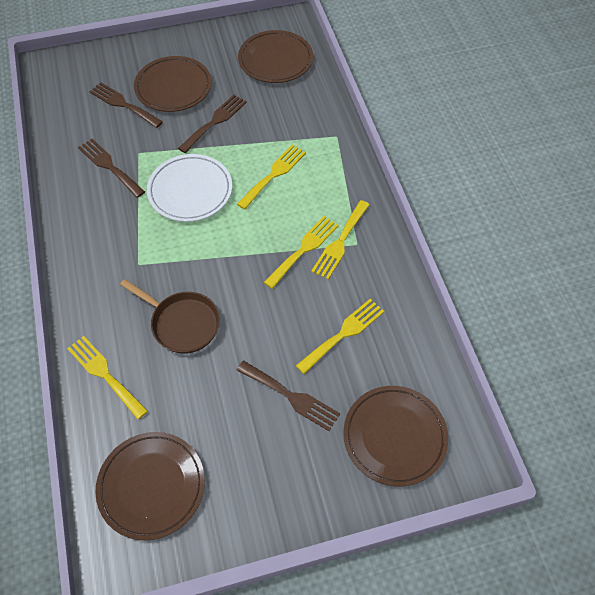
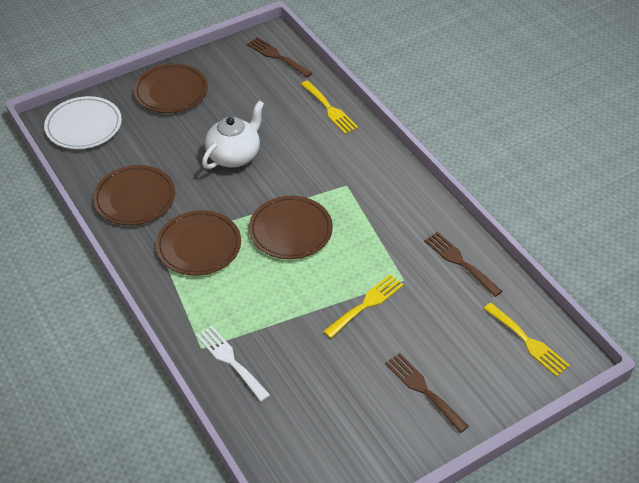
brown fork: 4 -> 3
brown pan: 1 -> 0
white fork: 0 -> 1
white teapot: 0 -> 1
yellow fork: 5 -> 3

